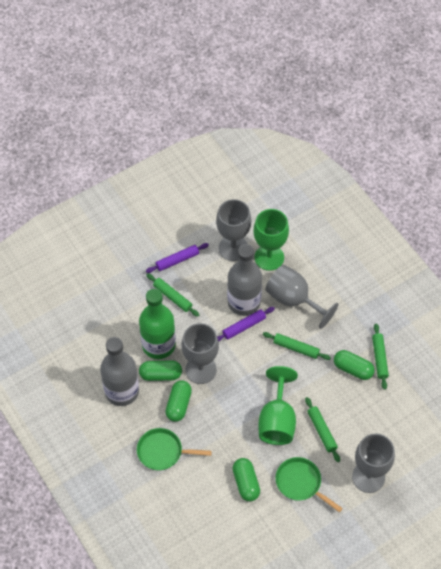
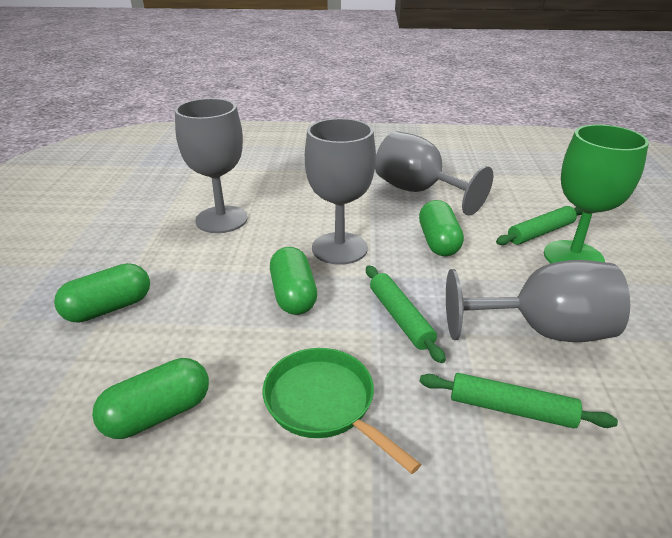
green bottle: 1 -> 0
green goblet: 2 -> 1
green pan: 2 -> 1
green rolling pin: 4 -> 3
grey bottle: 2 -> 0
purple rolling pin: 2 -> 0

